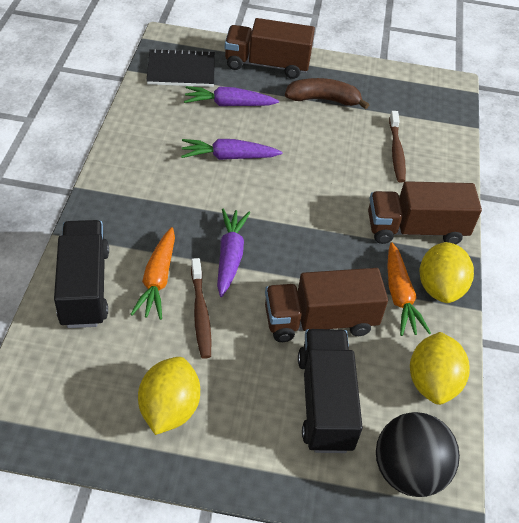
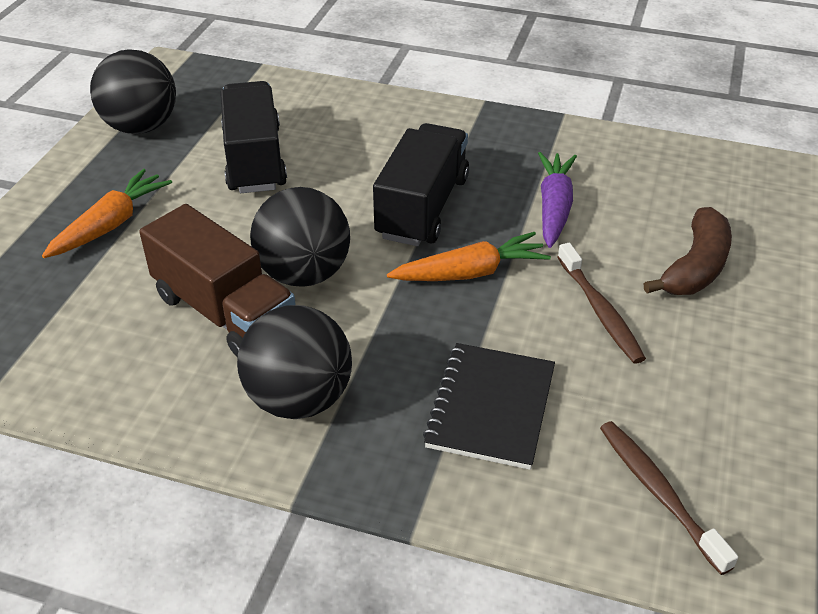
black ball: 1 -> 3
brown truck: 3 -> 1
purple carrot: 3 -> 1
yellow lemon: 3 -> 0

